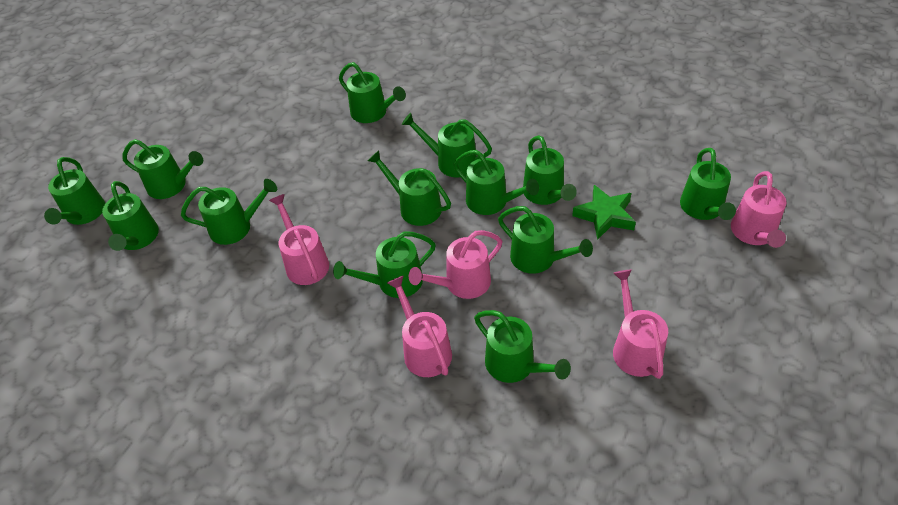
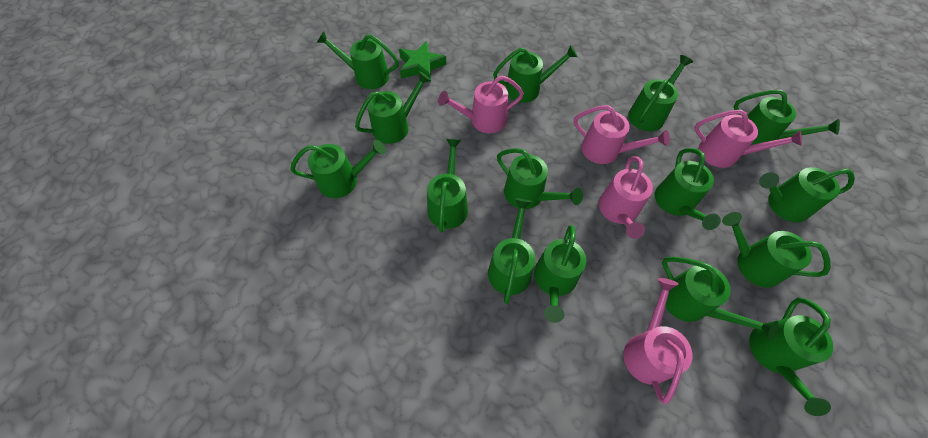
green watering can: 13 -> 15

